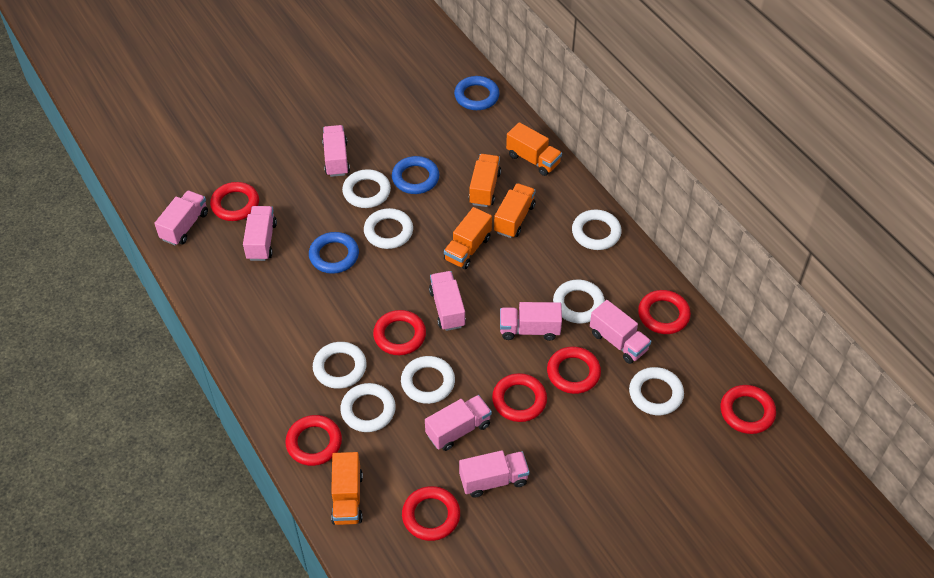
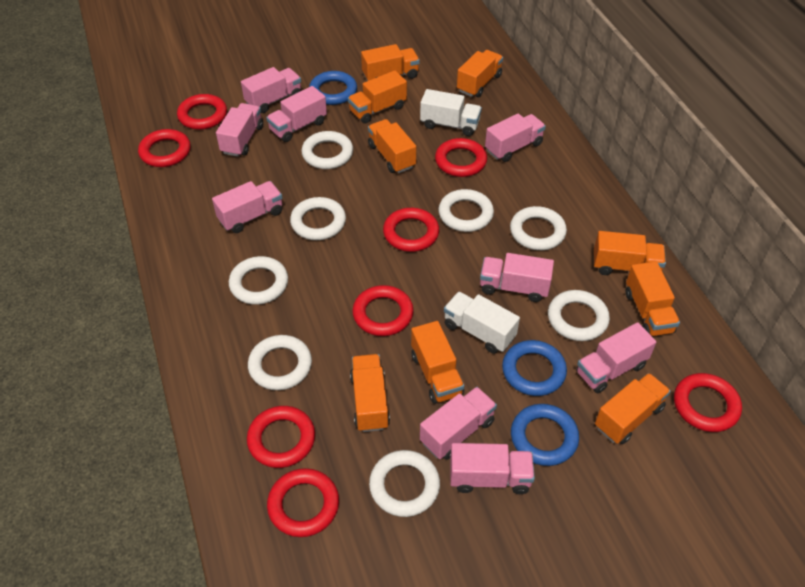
orange truck: 5 -> 9
pink truck: 8 -> 9
white truck: 0 -> 2

